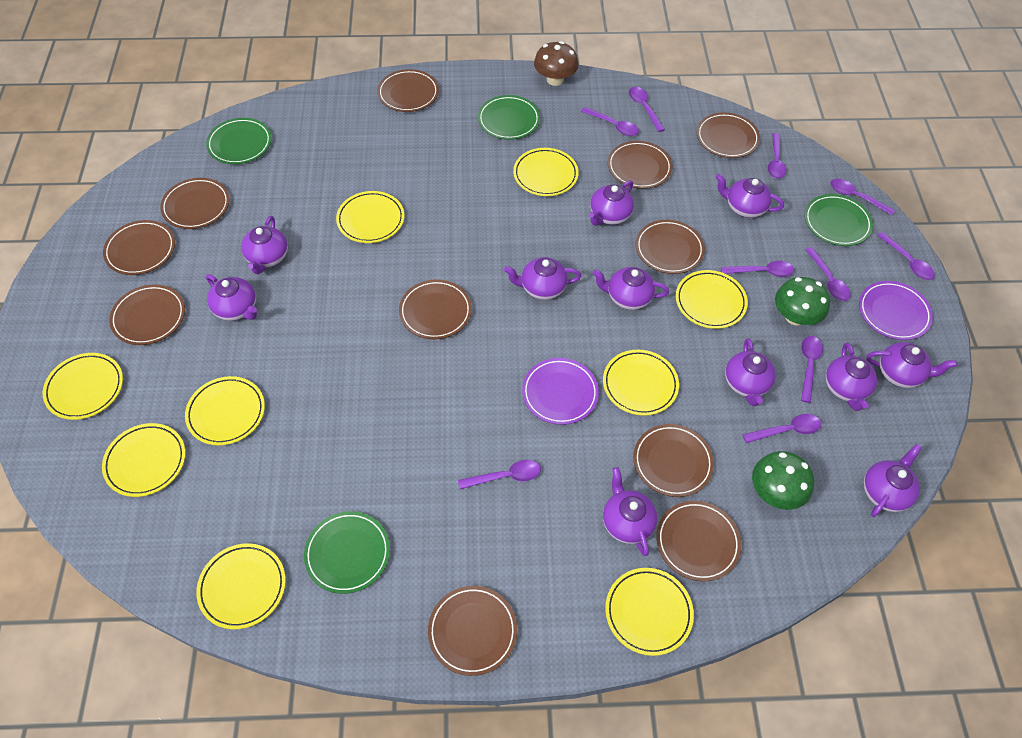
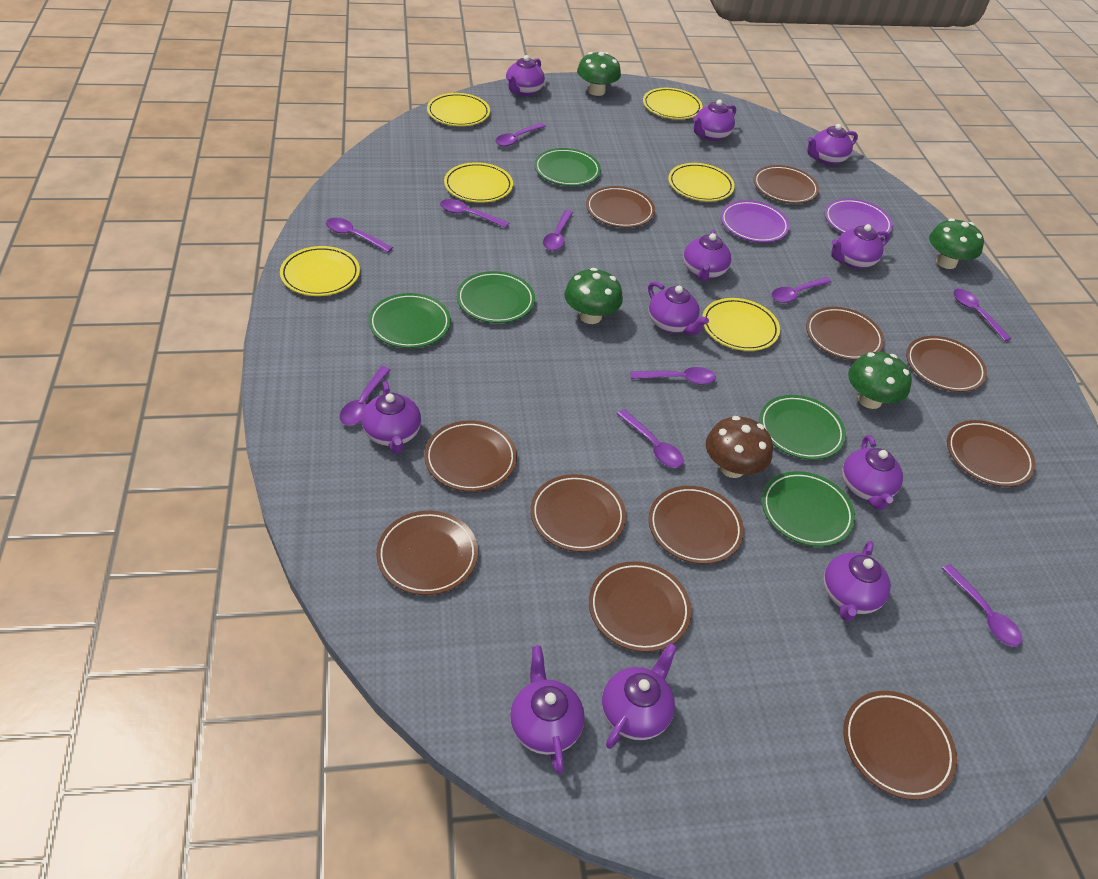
green mushroom: 2 -> 4
green plate: 4 -> 5
yellow plate: 9 -> 6

